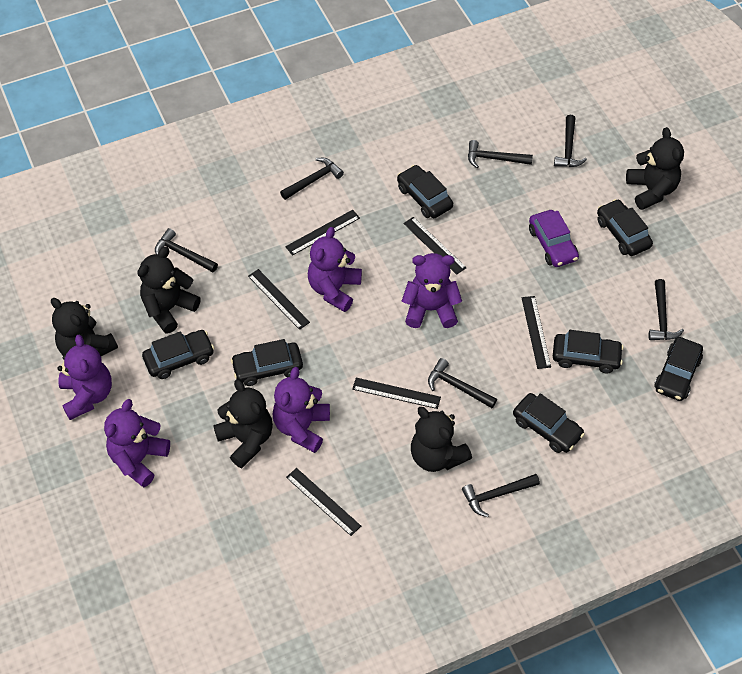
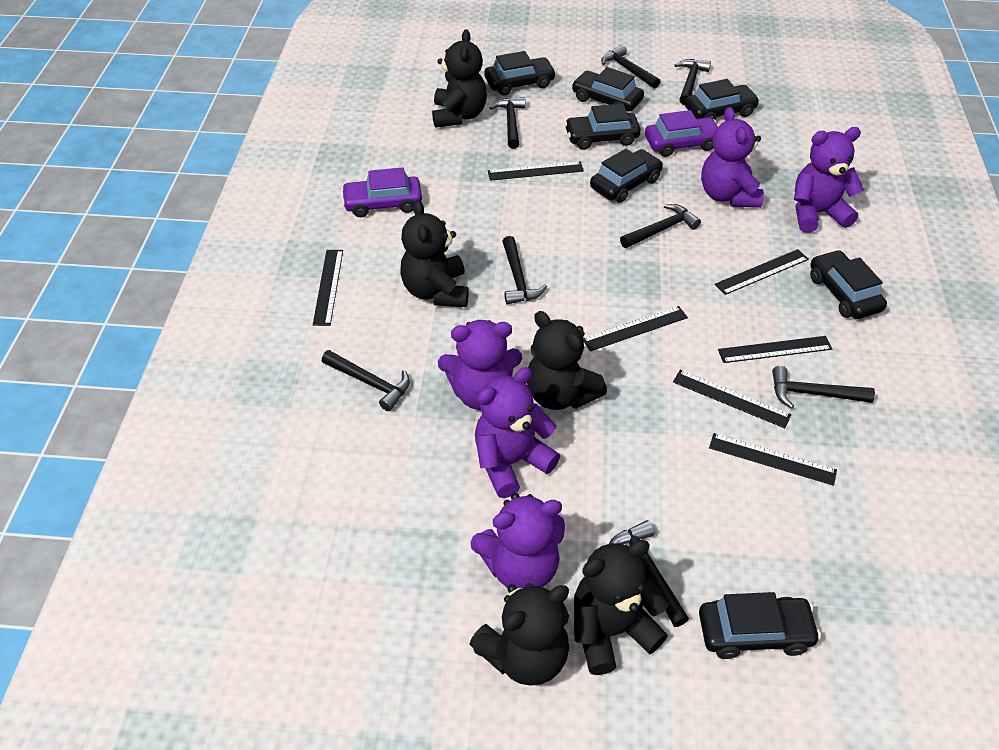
black hammer: 7 -> 8
black ruler: 6 -> 7
purple car: 1 -> 2

